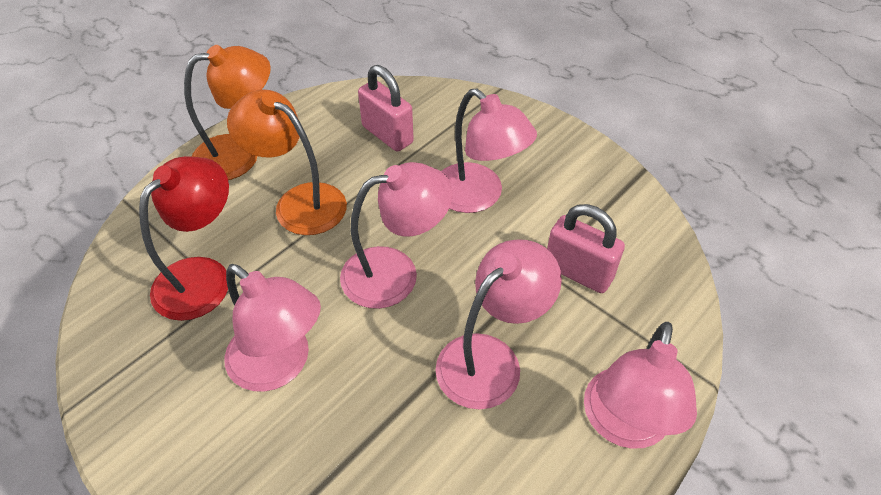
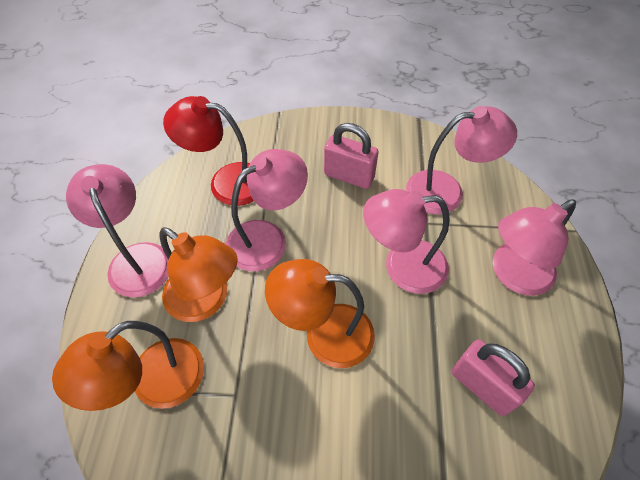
orange lamp: 2 -> 3

